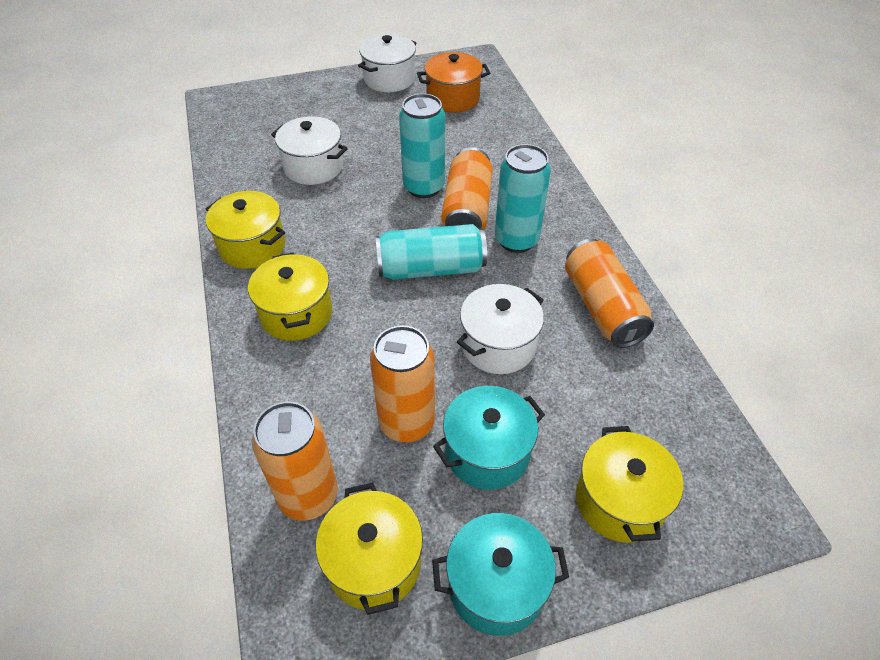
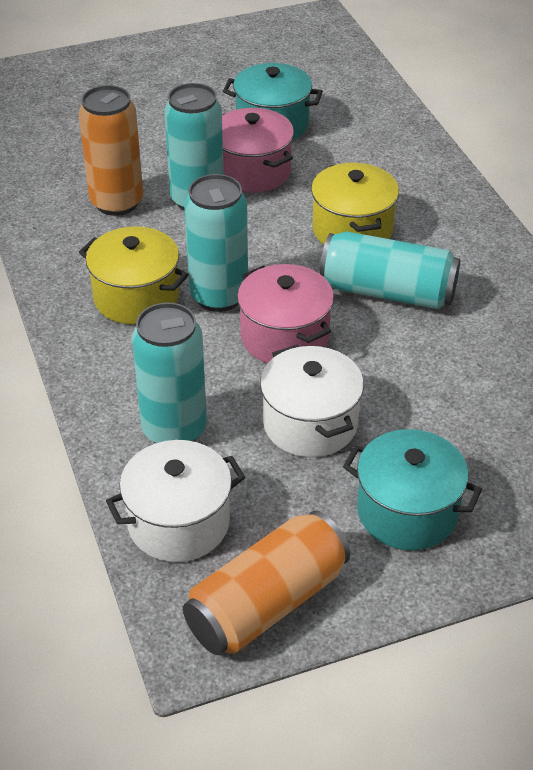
orange can: 4 -> 2
orange pot: 1 -> 0
pink pot: 0 -> 2
turquoise can: 3 -> 4
white pot: 3 -> 2
yellow pot: 4 -> 2

